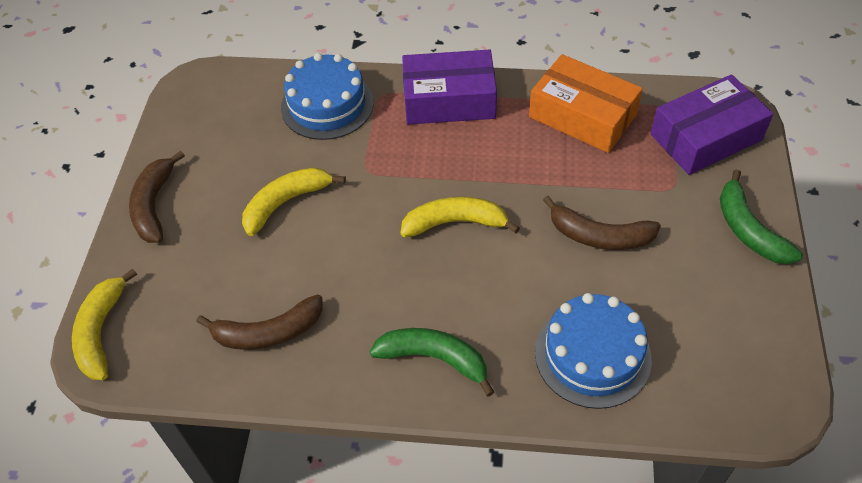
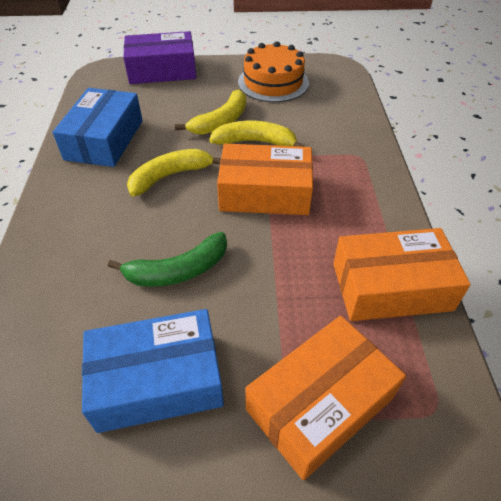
blue box: 0 -> 2
blue cake: 2 -> 0
brown banana: 3 -> 0
green banana: 2 -> 1
orange box: 1 -> 3
orange cake: 0 -> 1
purple box: 2 -> 1

